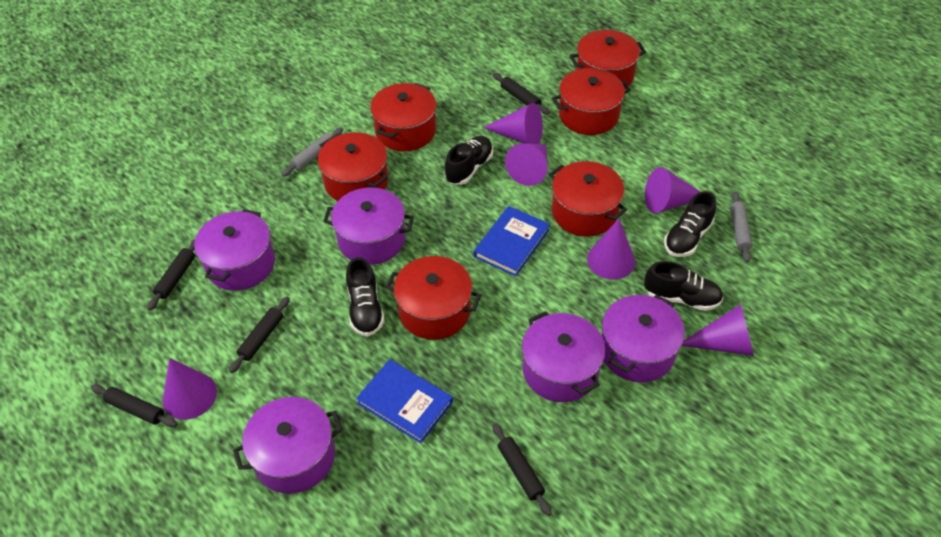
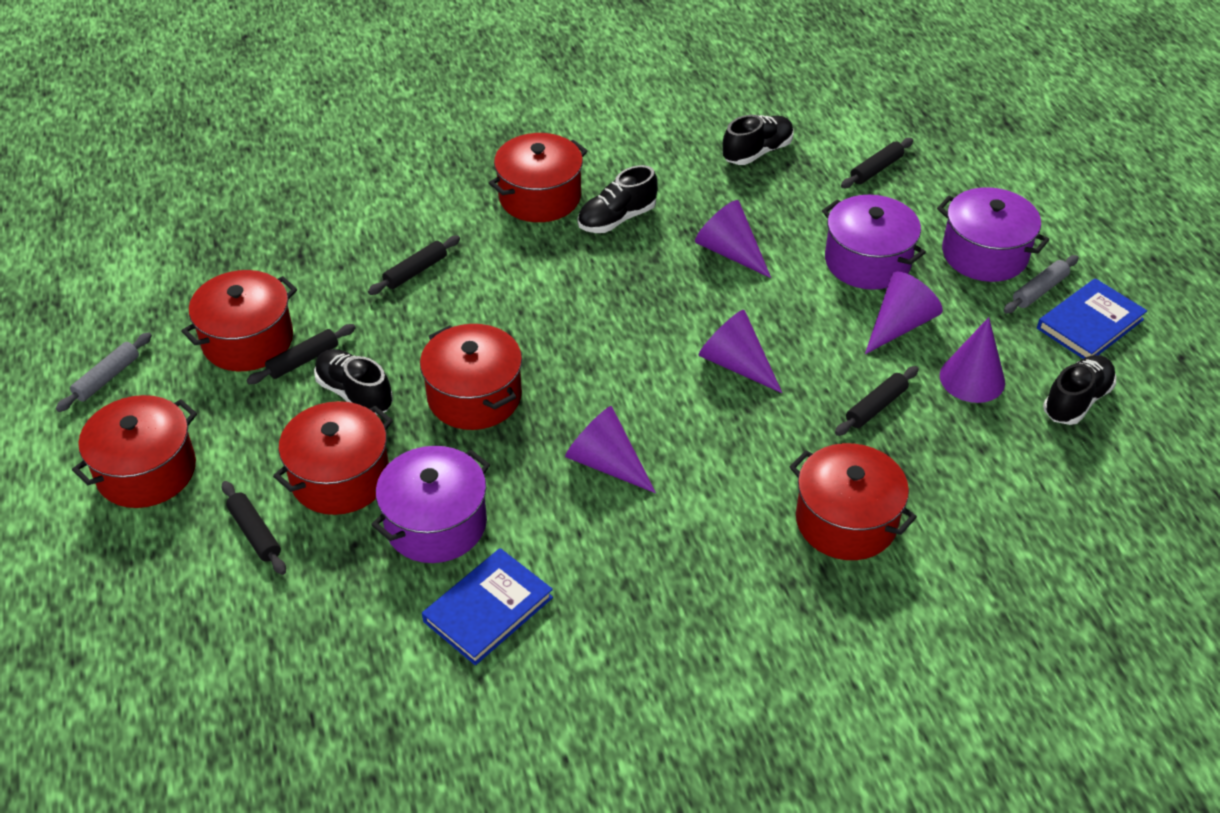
purple cone: 6 -> 5
purple pot: 5 -> 3

